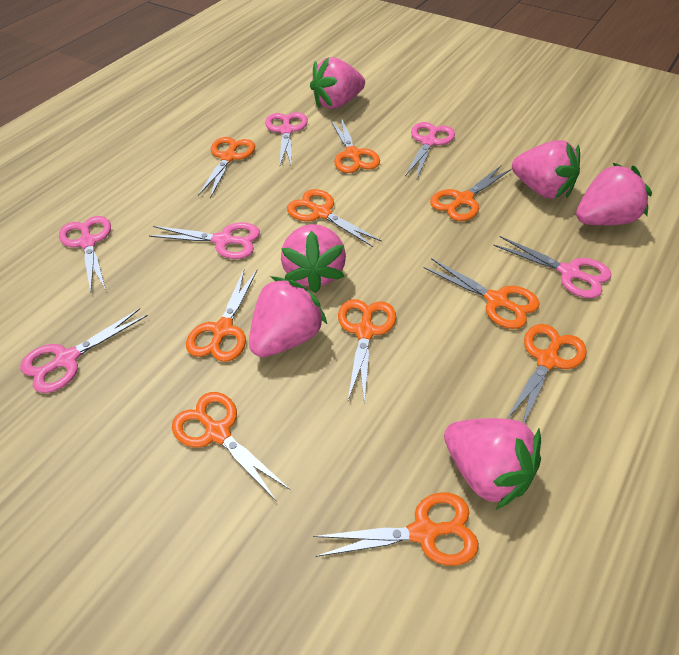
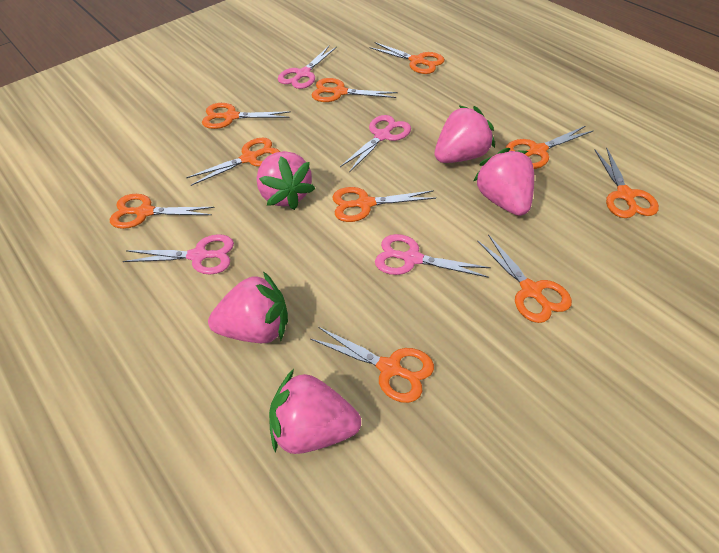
pink scissors: 6 -> 4
pink strawberry: 6 -> 5

